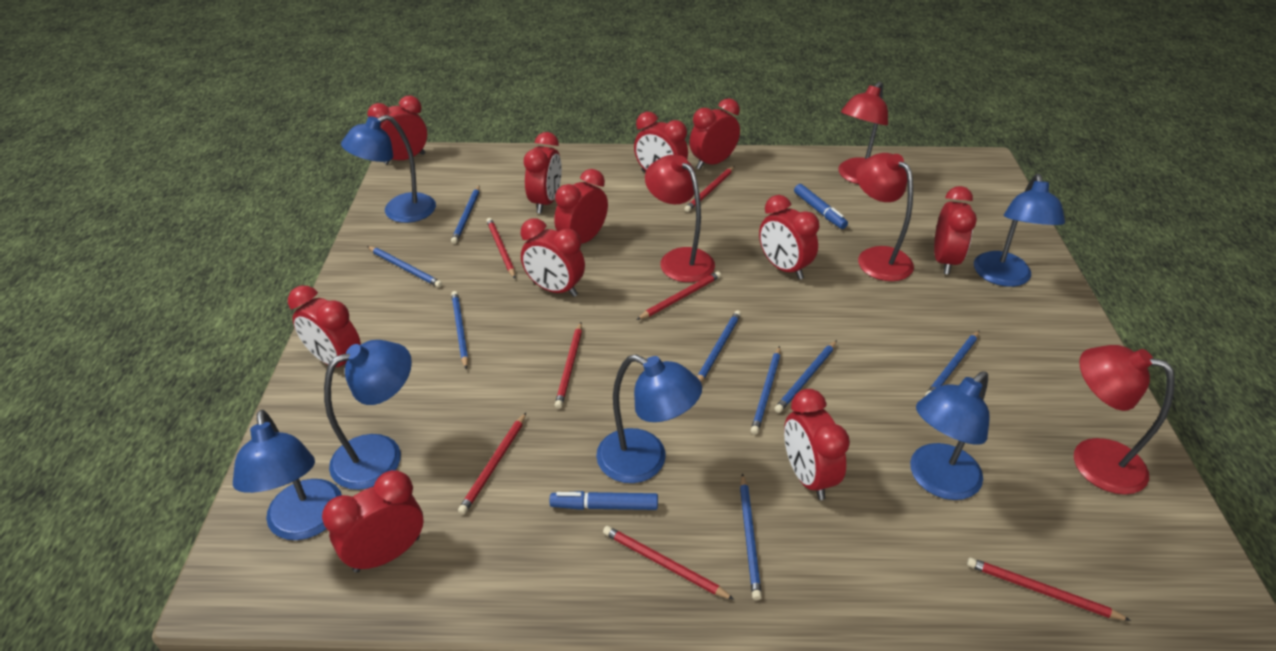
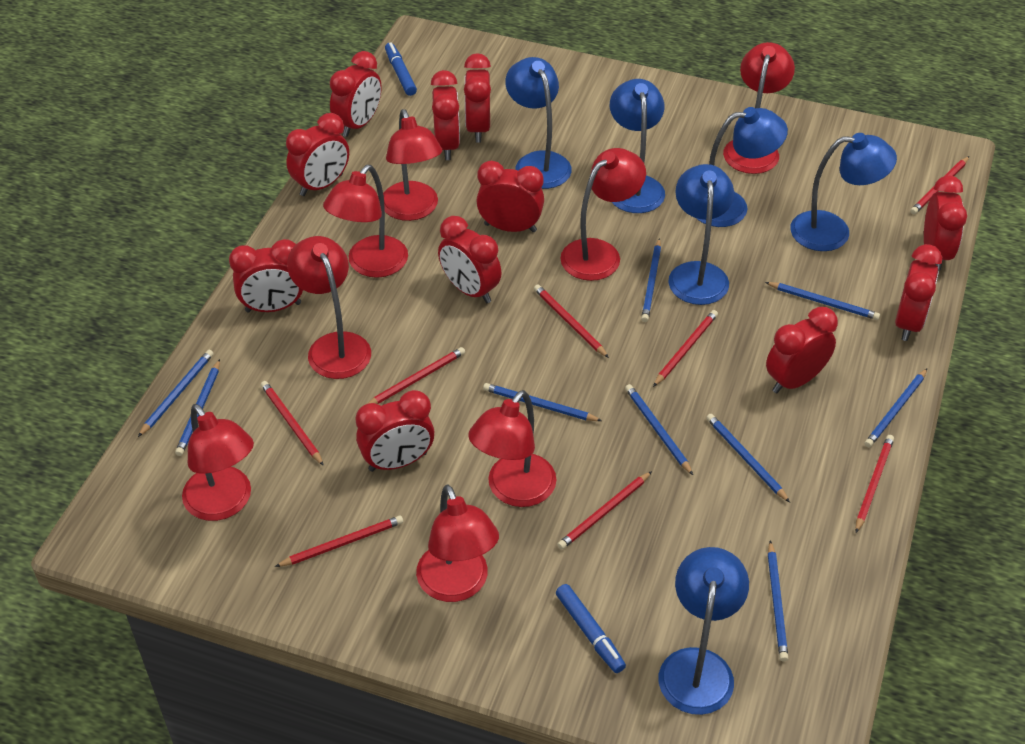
blue pencil: 8 -> 9
red lamp: 4 -> 8
red pencil: 7 -> 8

